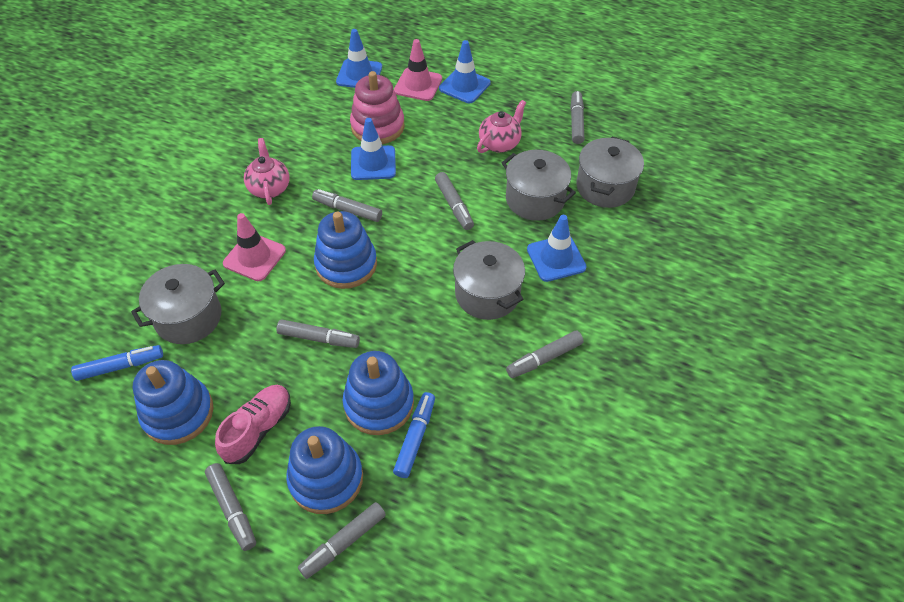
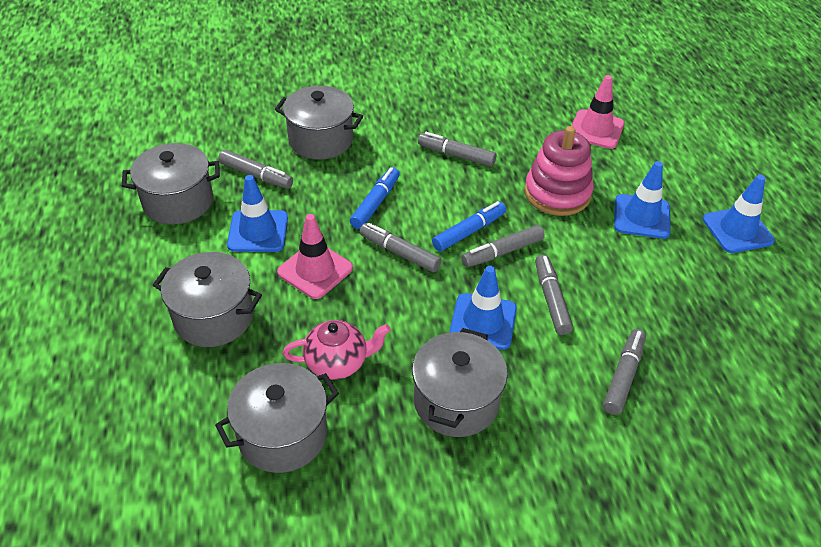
blue stacking toy: 4 -> 0
grey marker: 7 -> 6
grey pot: 4 -> 5
pink shoe: 1 -> 0
pink teapot: 2 -> 1

